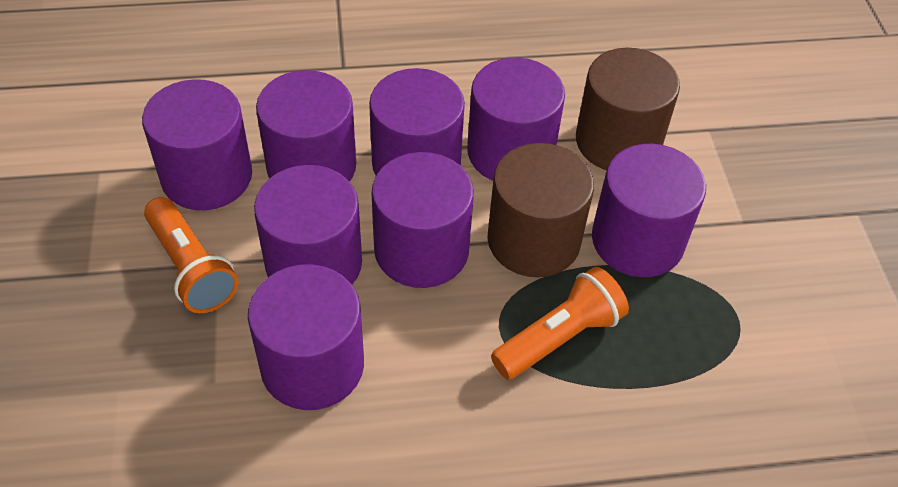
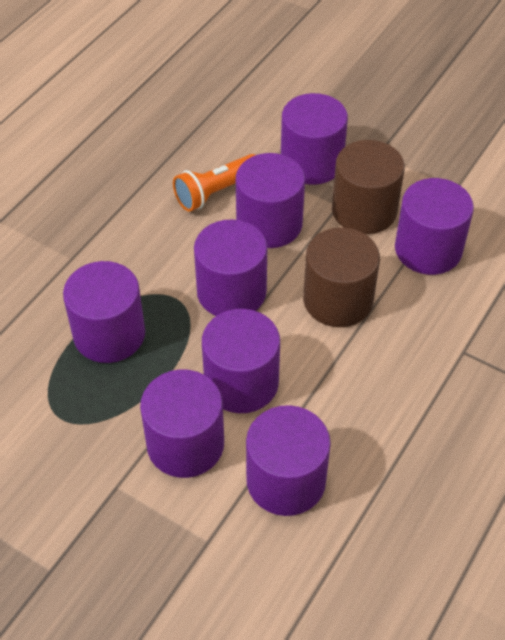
orange flashlight: 2 -> 1

